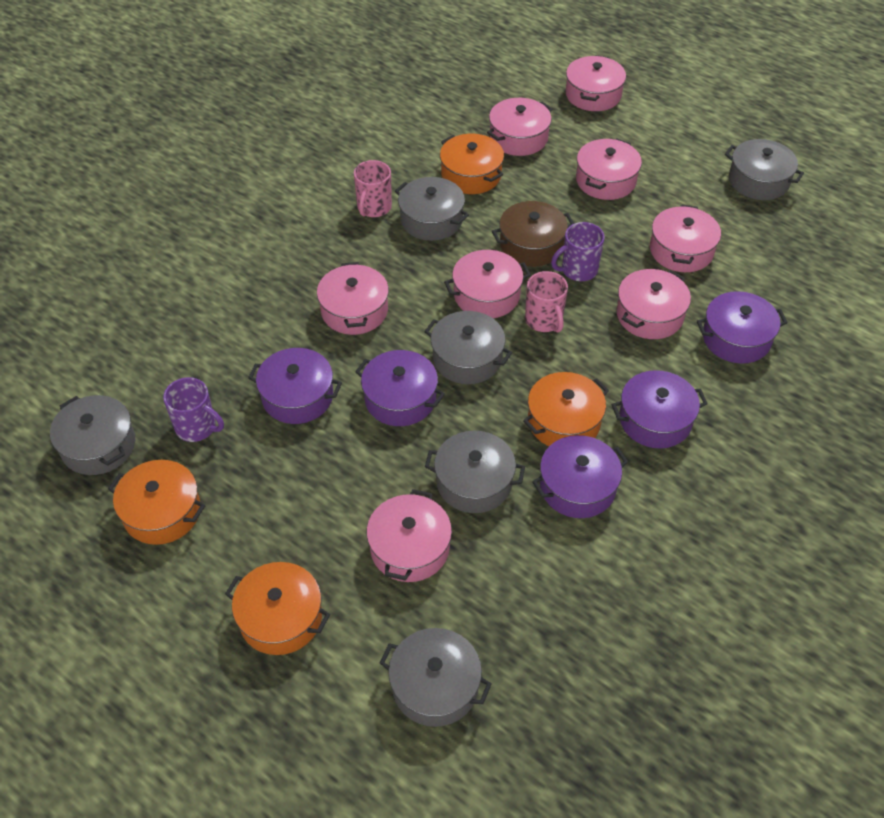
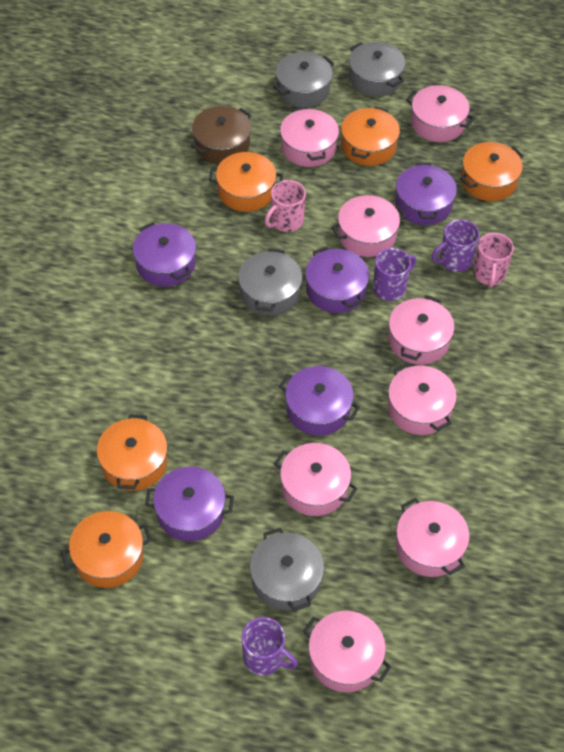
grey pot: 6 -> 4
orange pot: 4 -> 5
purple mug: 2 -> 3

